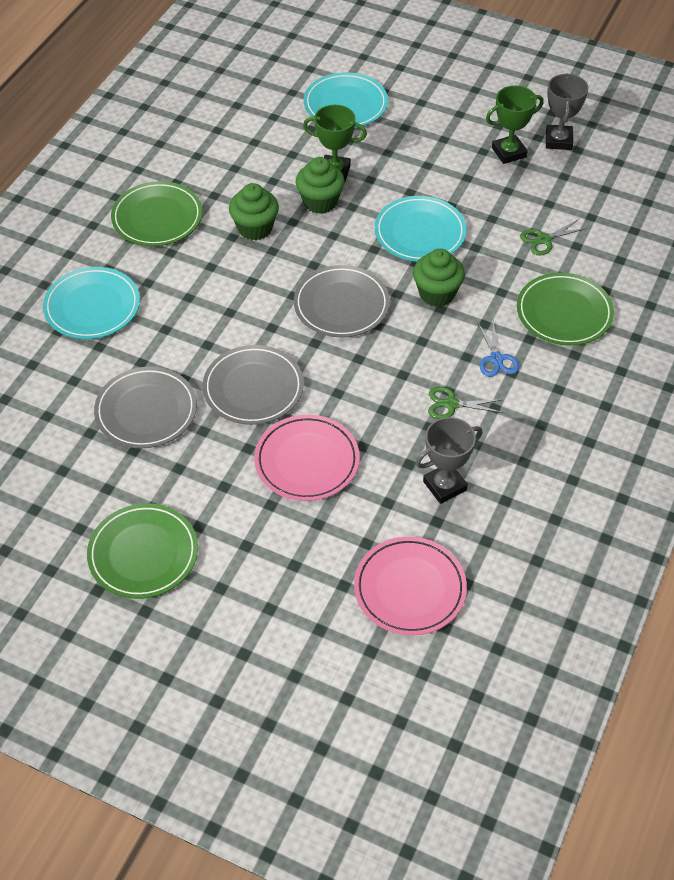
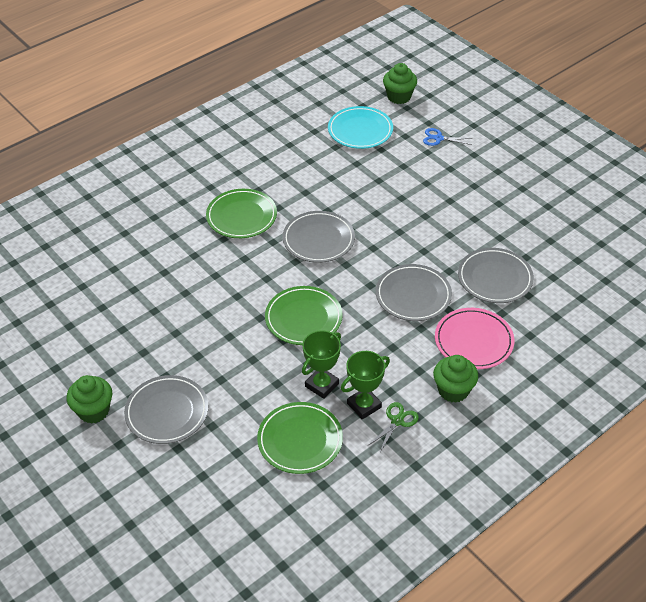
green scissors: 2 -> 1
grey plate: 3 -> 4
grey trophy: 2 -> 0
pink plate: 2 -> 1
turquoise plate: 3 -> 1

